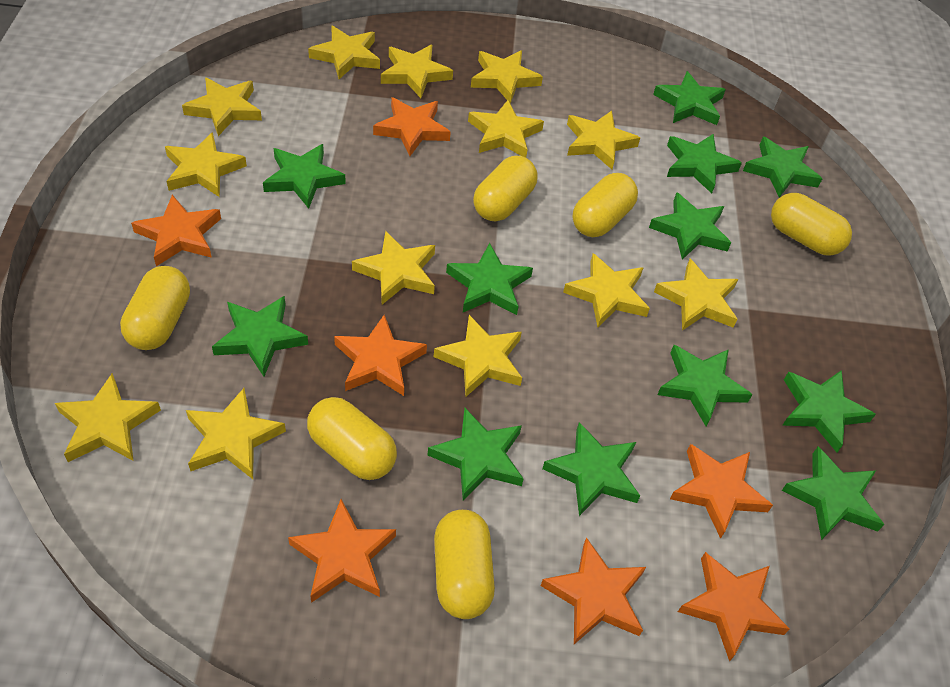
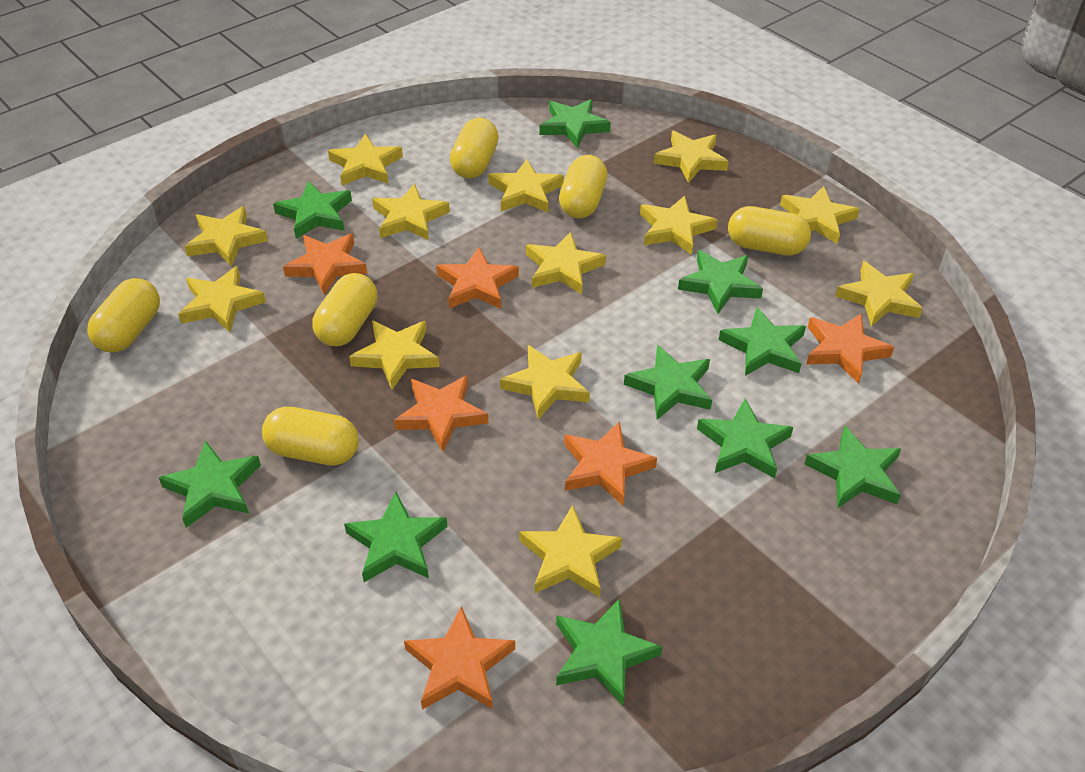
green star: 12 -> 10
orange star: 7 -> 6

